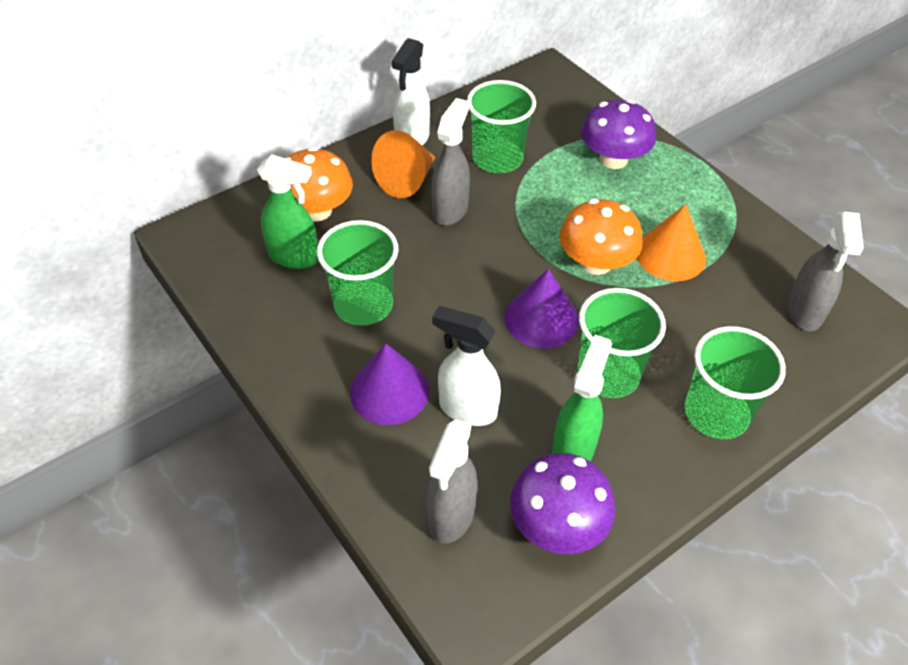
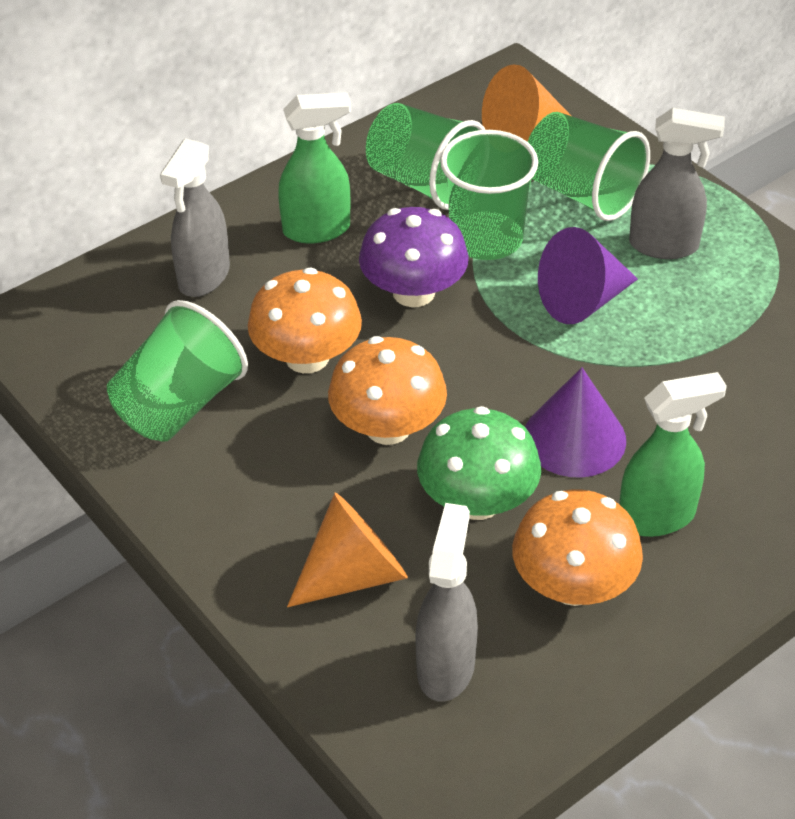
green mushroom: 0 -> 1
orange mushroom: 2 -> 3
purple mushroom: 2 -> 1
white spray bottle: 2 -> 0

